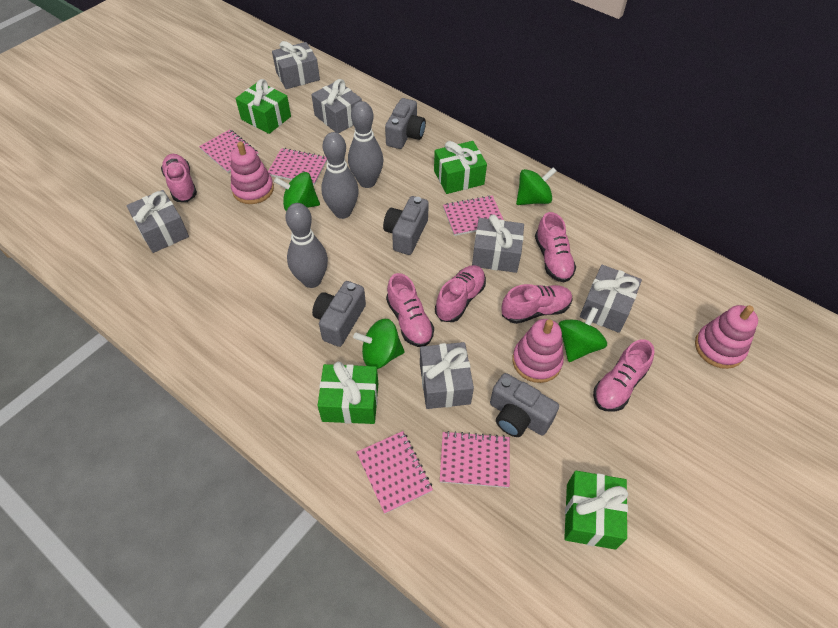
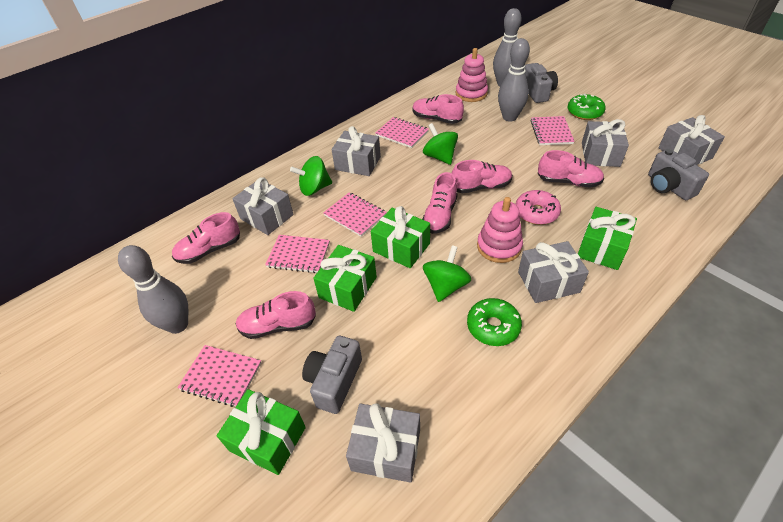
green donut: 0 -> 2
green spinning top: 4 -> 3
grey camera: 4 -> 3
pink donut: 0 -> 1
pink stacking toy: 3 -> 2

